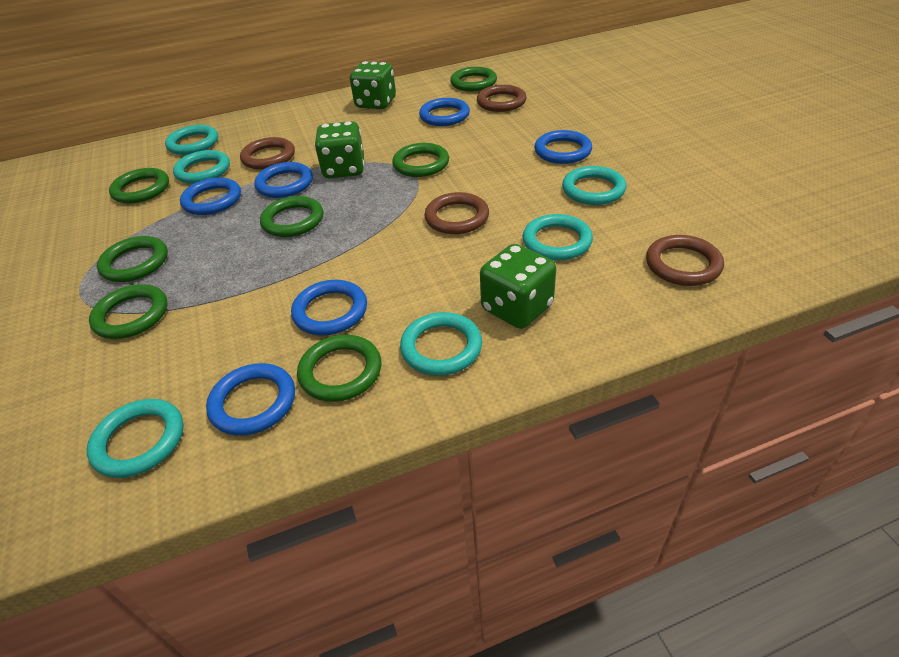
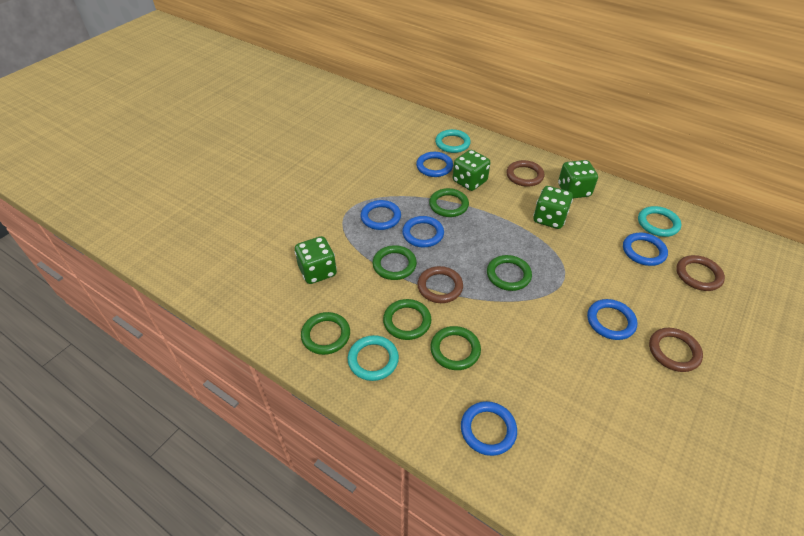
green dice: 3 -> 4
green ring: 7 -> 6
turquoise ring: 6 -> 3

